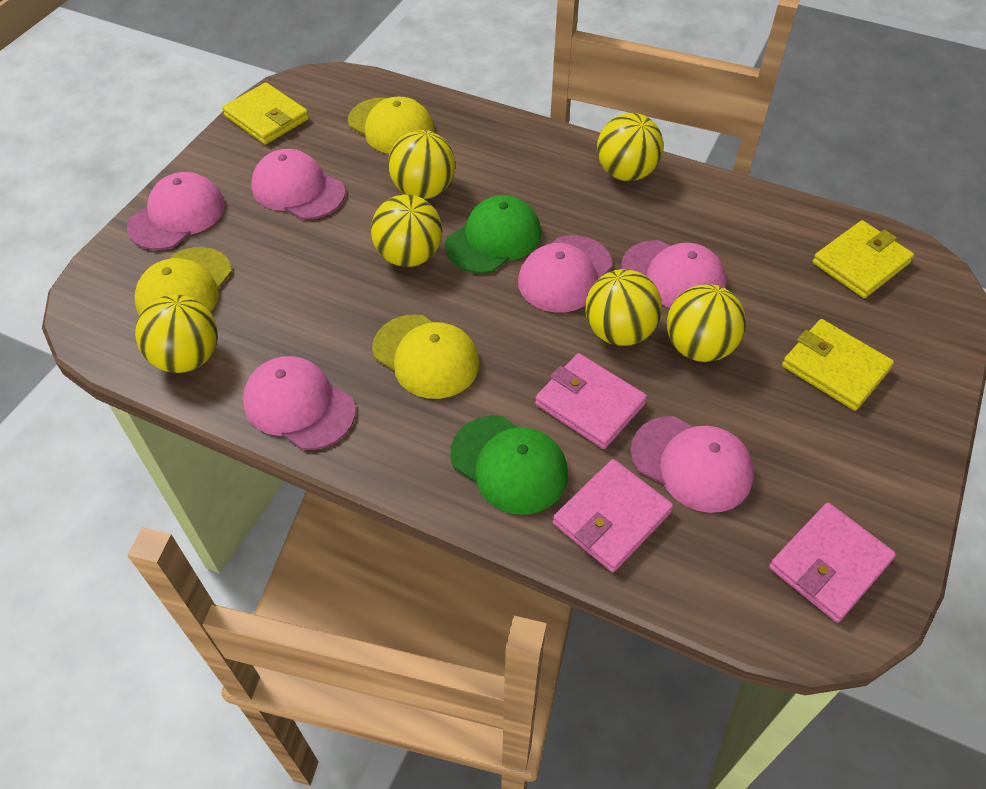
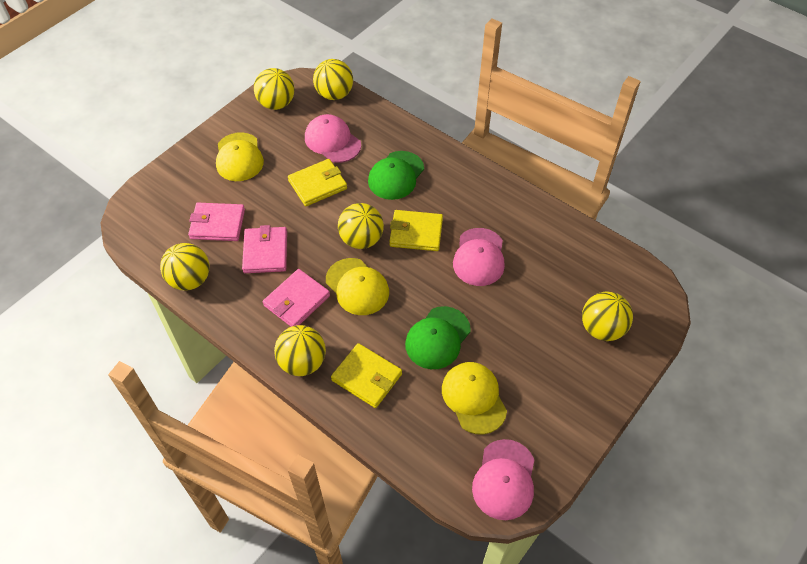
pink cap: 6 -> 3

